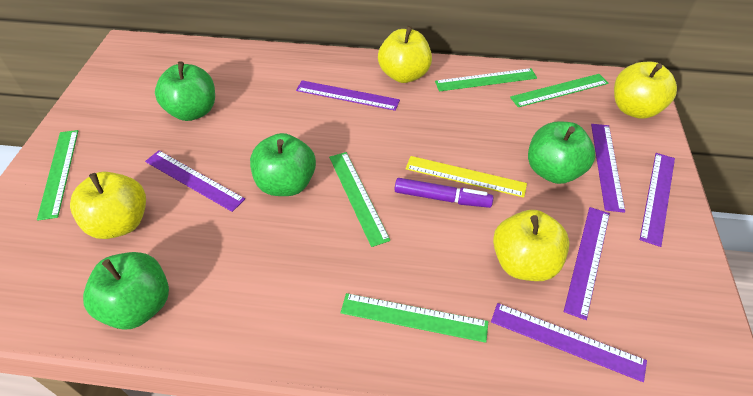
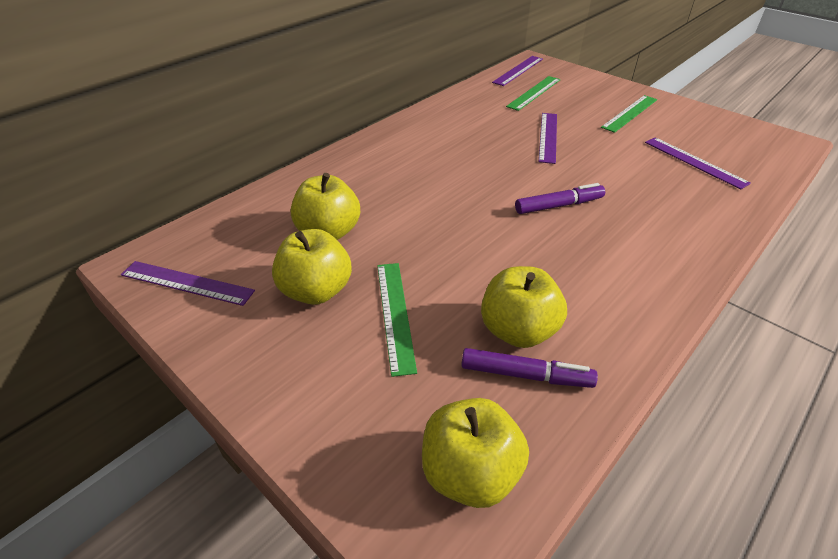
green apple: 4 -> 0
green ruler: 5 -> 3
purple marker: 1 -> 2
purple ruler: 6 -> 4
yellow ruler: 1 -> 0

